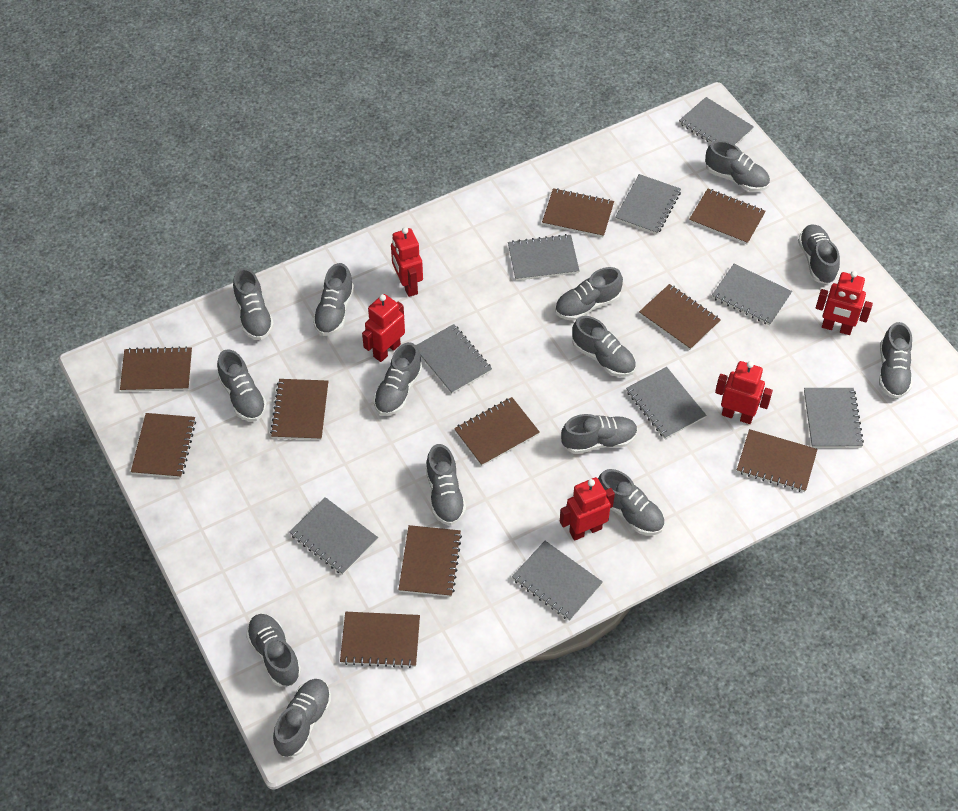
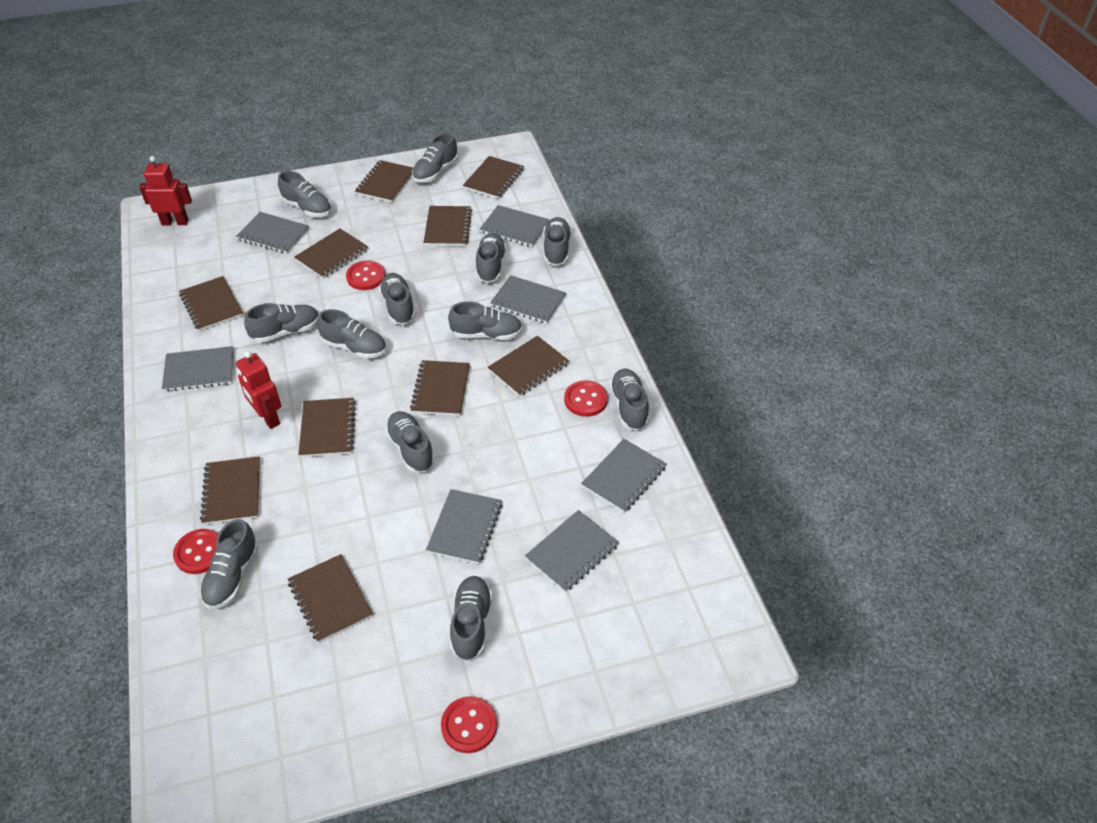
grey notebook: 9 -> 7
grey shoe: 14 -> 12
red button: 0 -> 4
red robot: 5 -> 2

